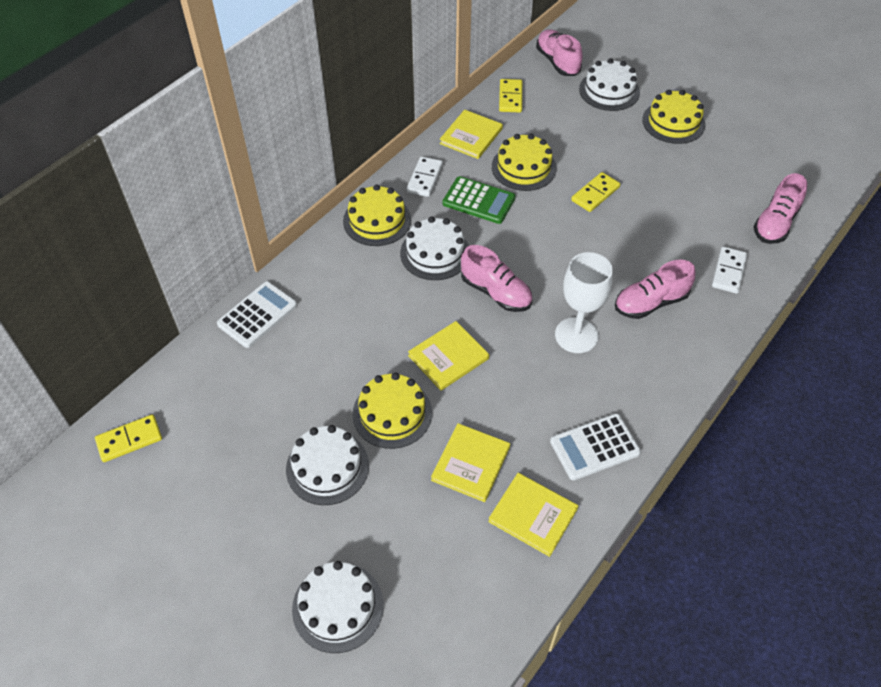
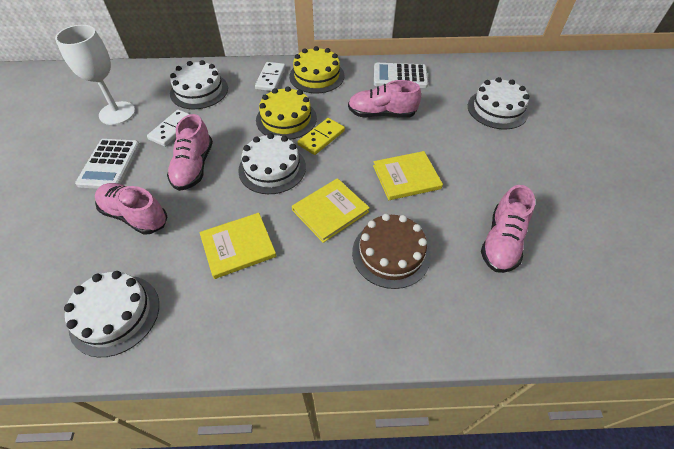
brown cake: 0 -> 1
green calculator: 1 -> 0
yellow book: 4 -> 3
yellow cake: 4 -> 2
yellow domino: 3 -> 1

